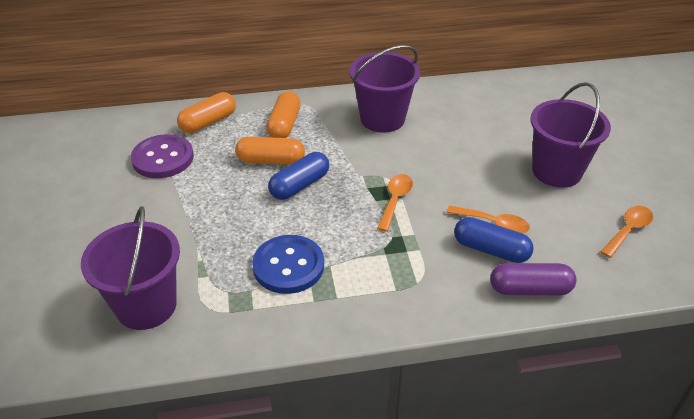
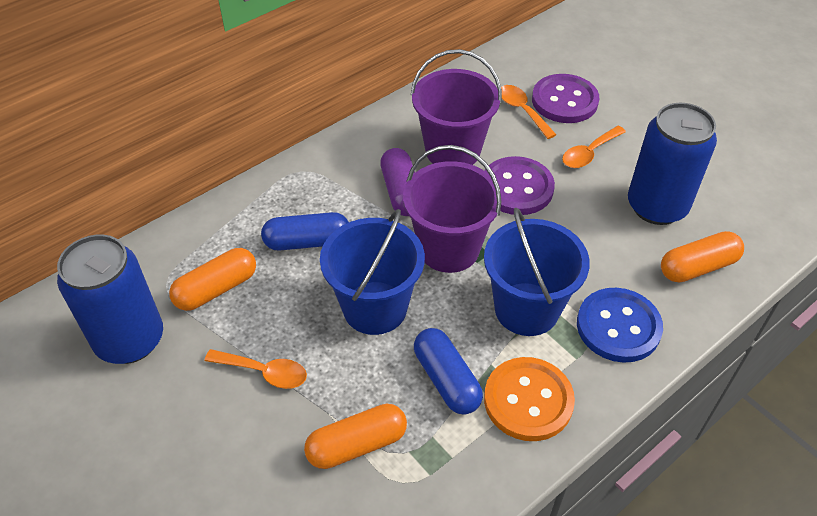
blue bucket: 0 -> 2
blue can: 0 -> 2
orange button: 0 -> 1
purple bucket: 3 -> 2
purple button: 1 -> 2

